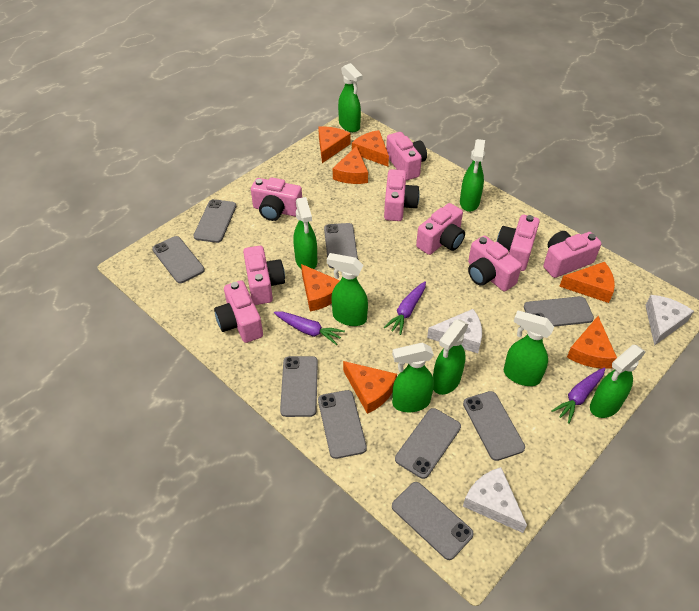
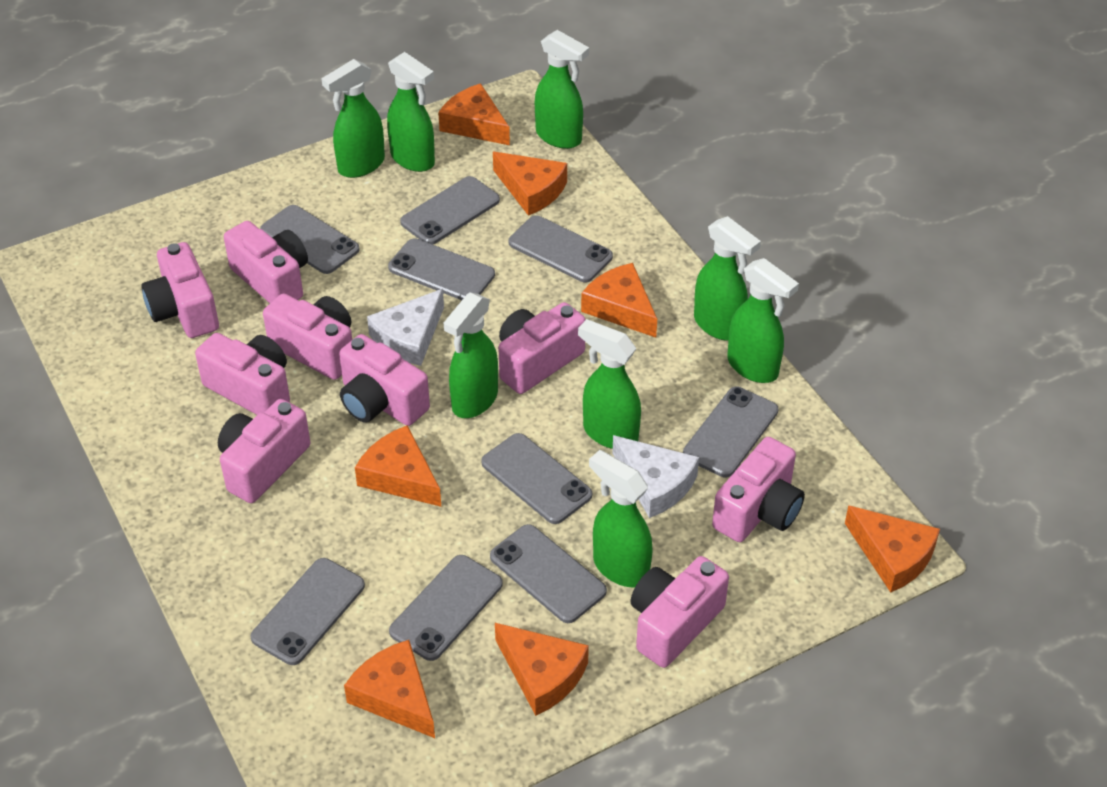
purple carrot: 3 -> 0
white cheese: 3 -> 2

